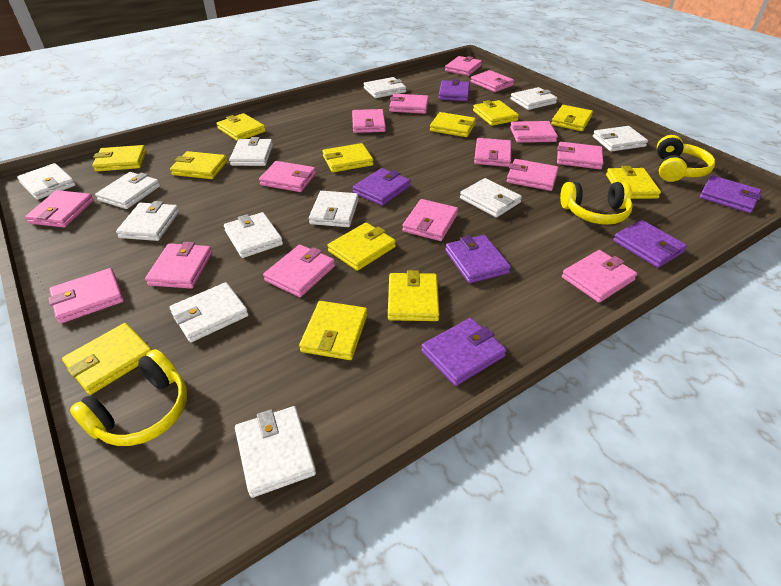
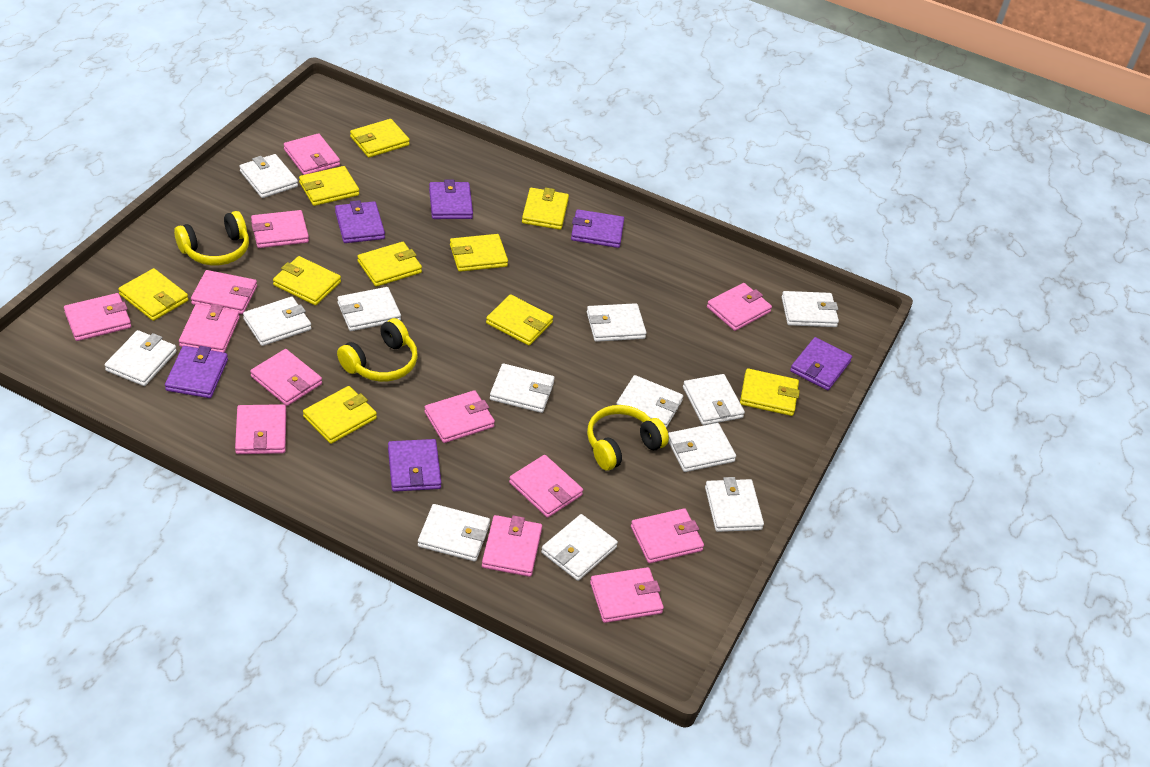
pink wallet: 15 -> 13
white wallet: 12 -> 13
yellow wallet: 12 -> 10

